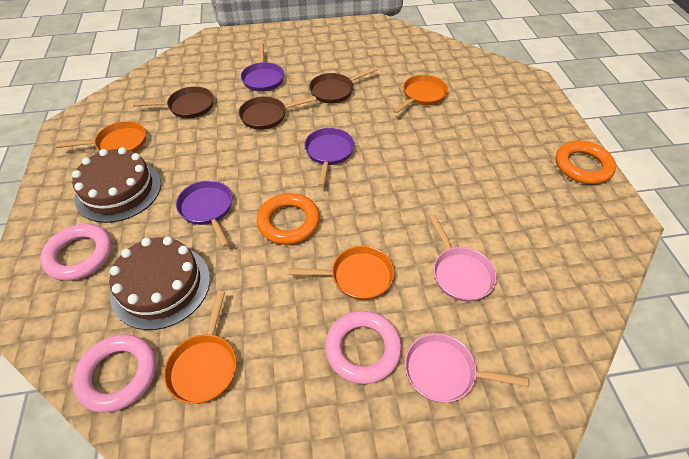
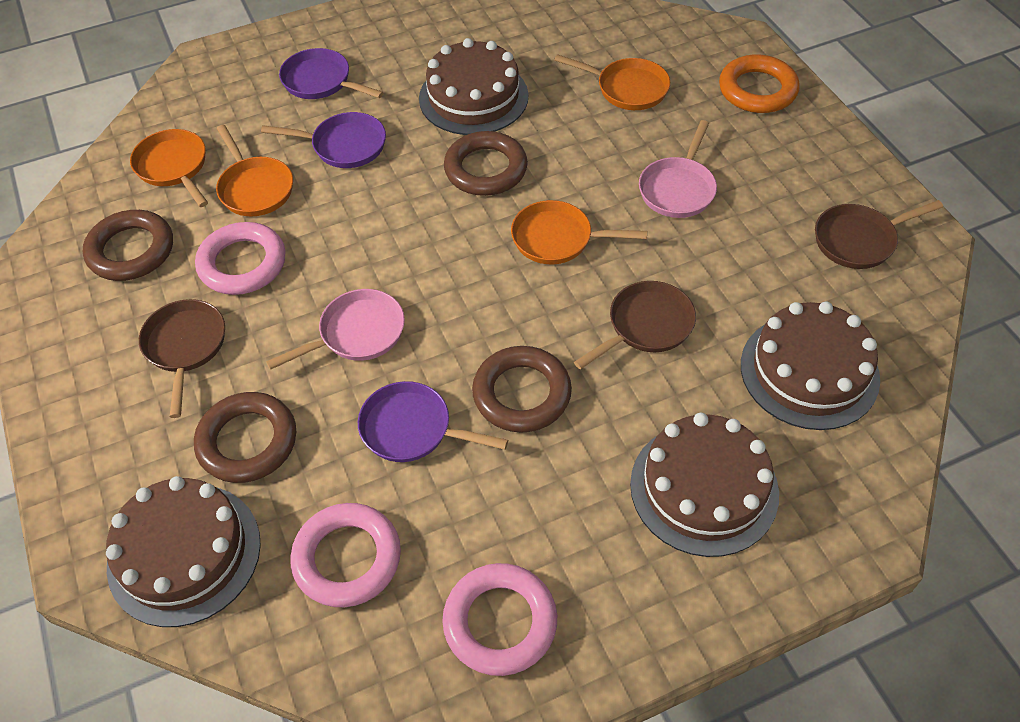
brown cake: 2 -> 4
brown ring: 0 -> 4
orange ring: 2 -> 1

